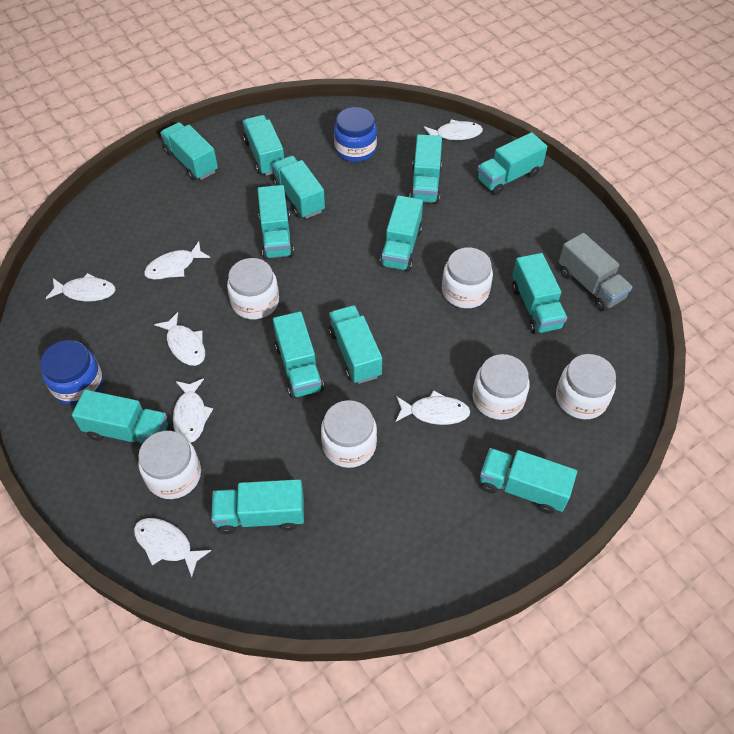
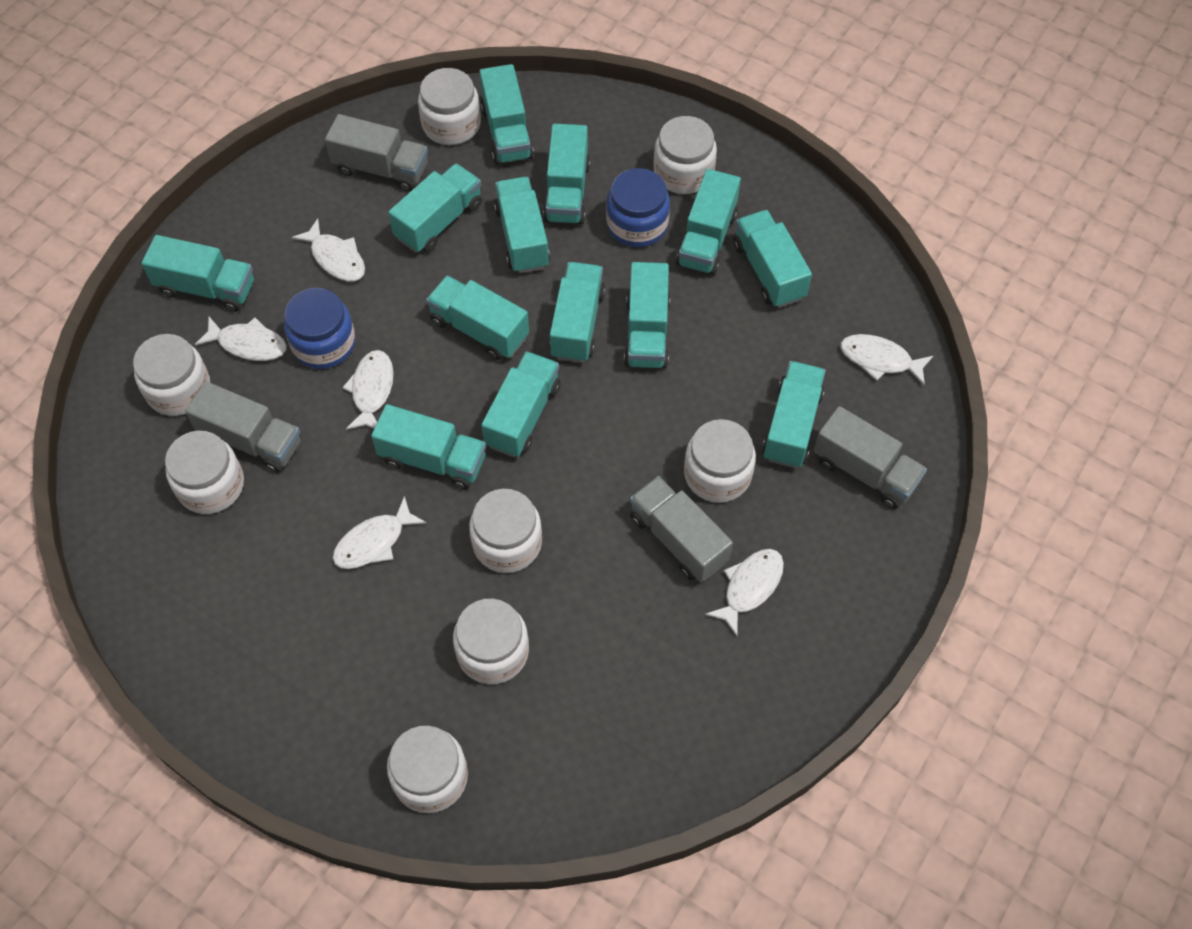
grey truck: 1 -> 4
white fish: 7 -> 6
white jar: 6 -> 8

